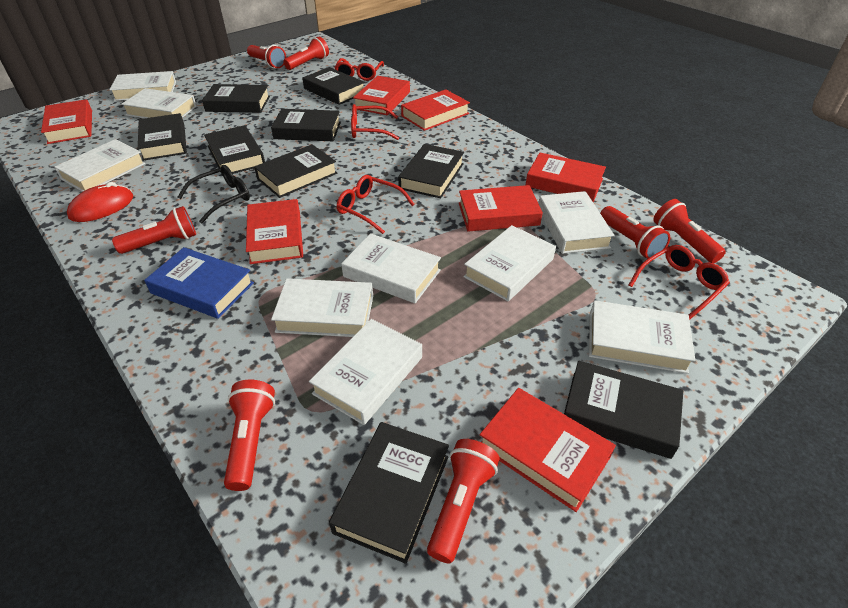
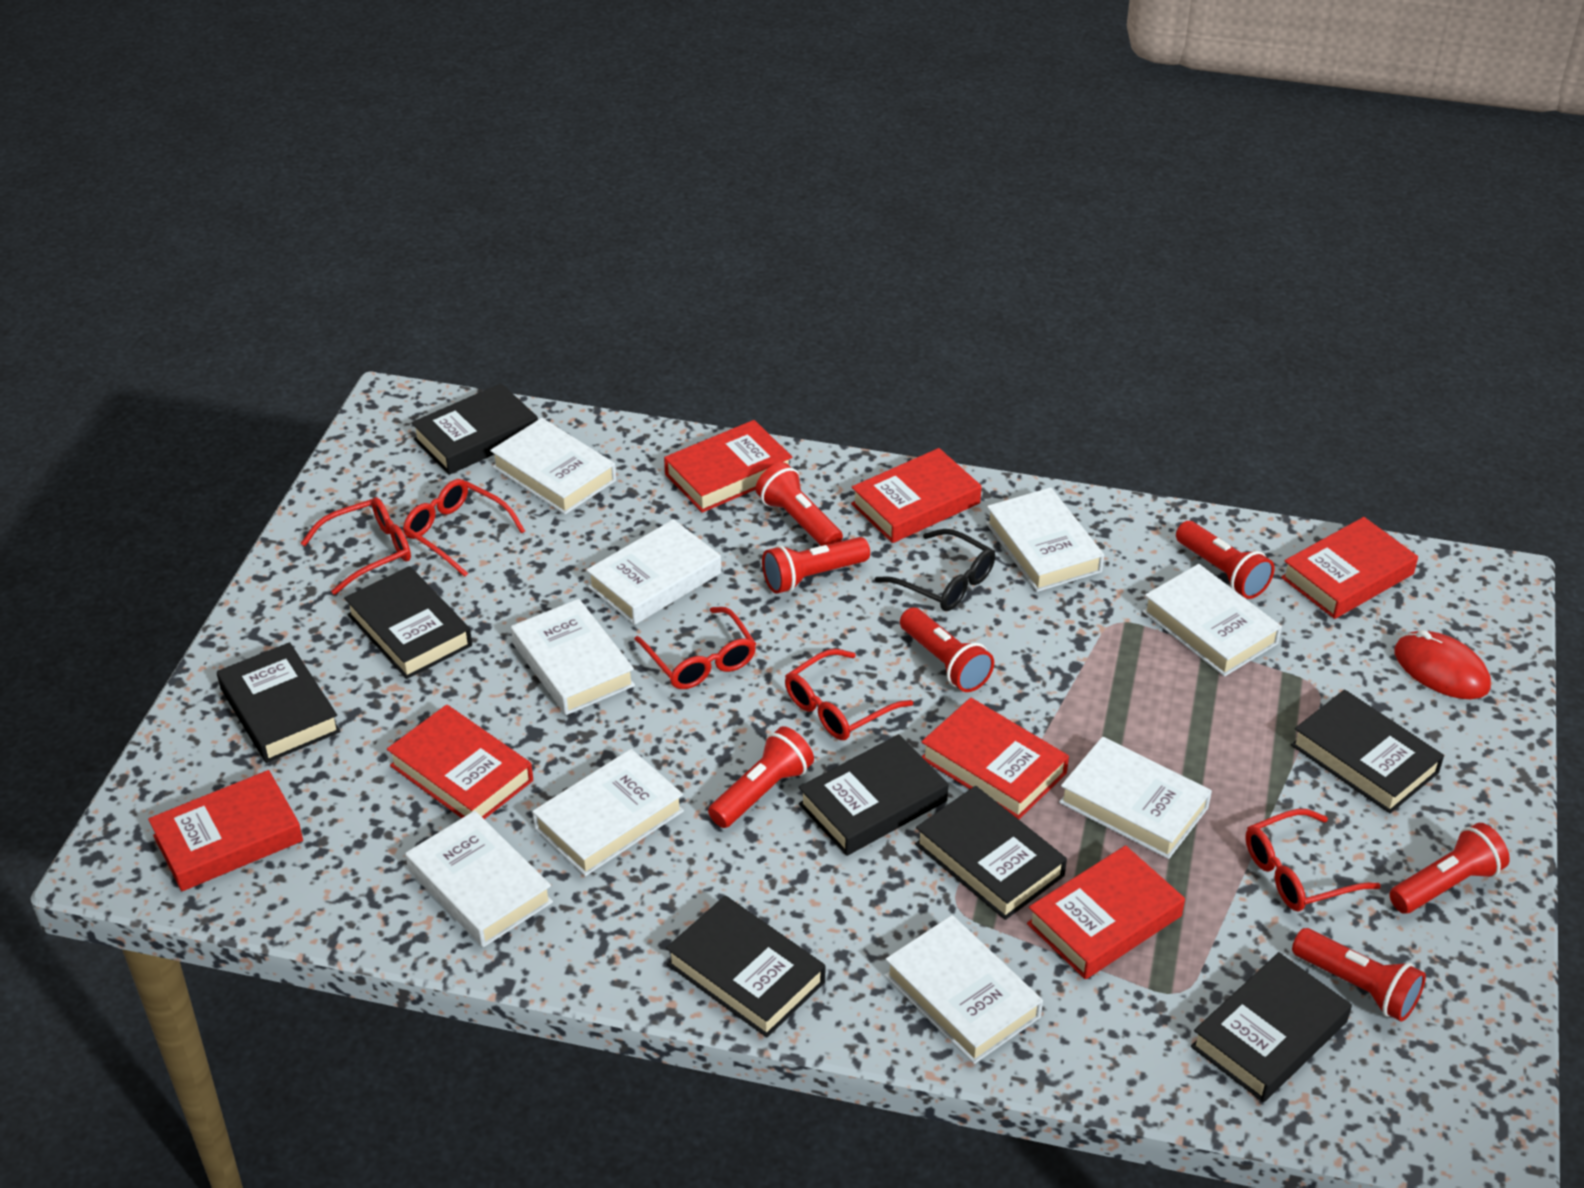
black book: 9 -> 8
blue book: 1 -> 0
red glasses: 4 -> 5

